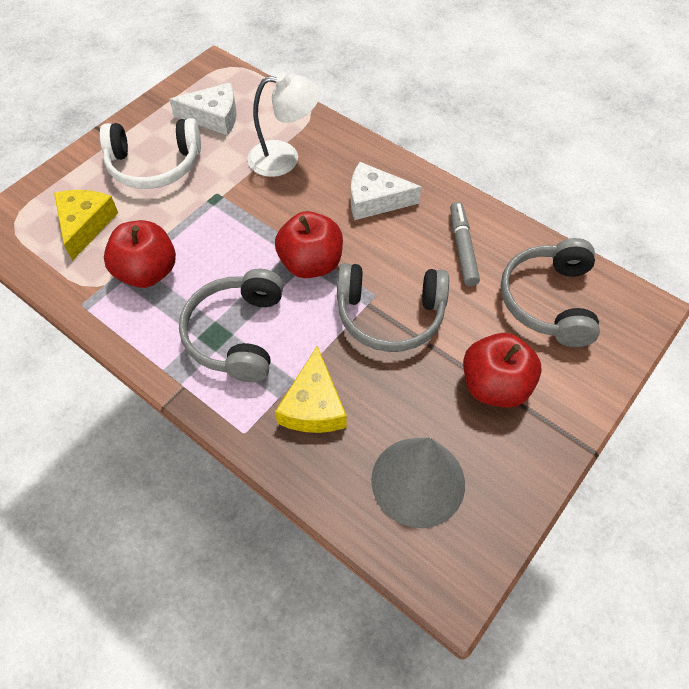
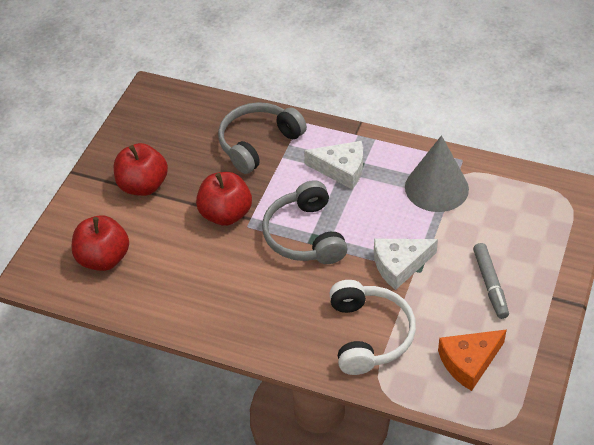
grey headphones: 3 -> 2
orange cheese: 0 -> 1
white lamp: 1 -> 0
yellow cheese: 2 -> 0

